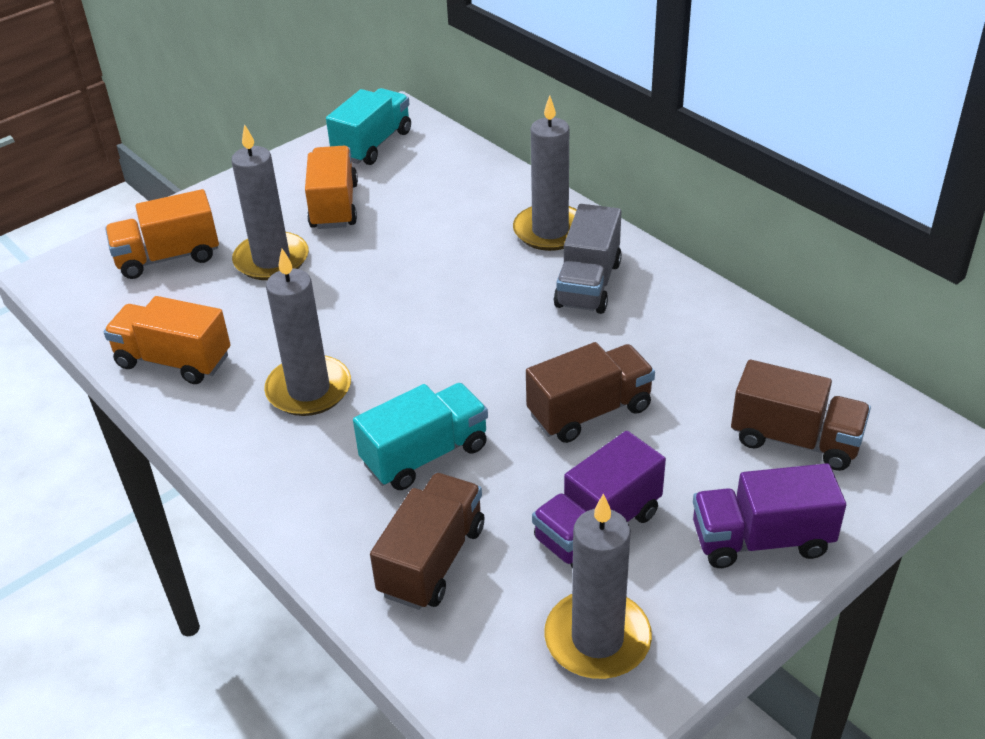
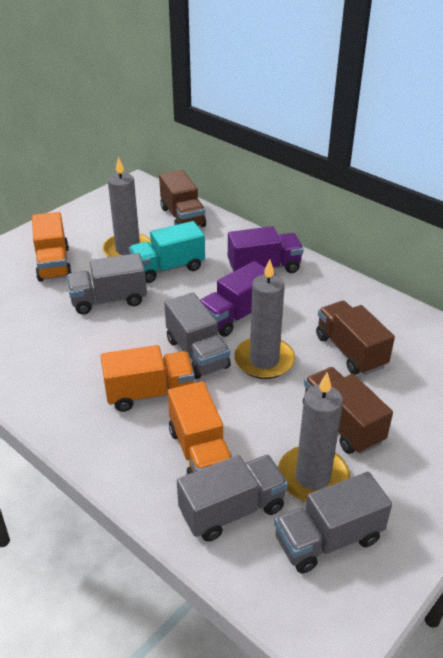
grey candle: 4 -> 3
grey truck: 1 -> 4
turquoise truck: 2 -> 1

